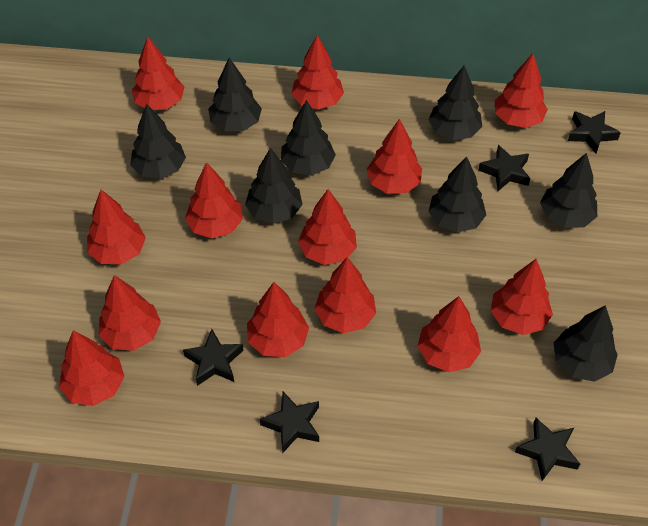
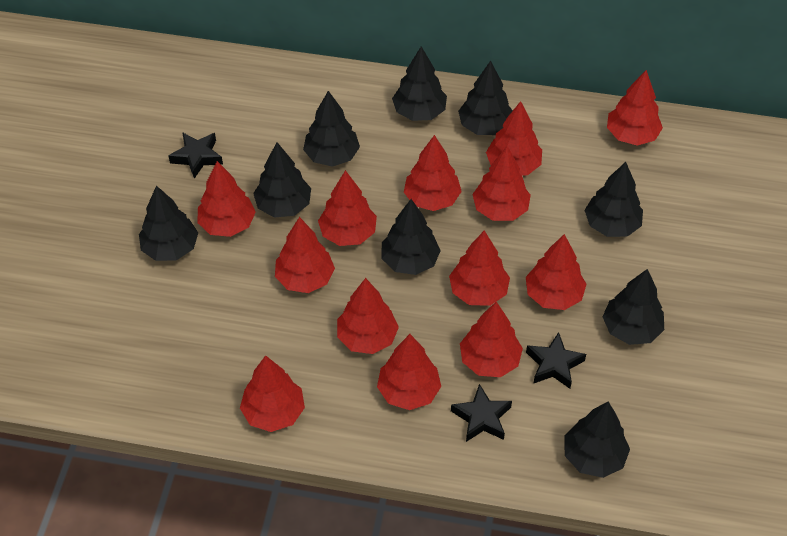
black star: 5 -> 3
black tree: 8 -> 9

